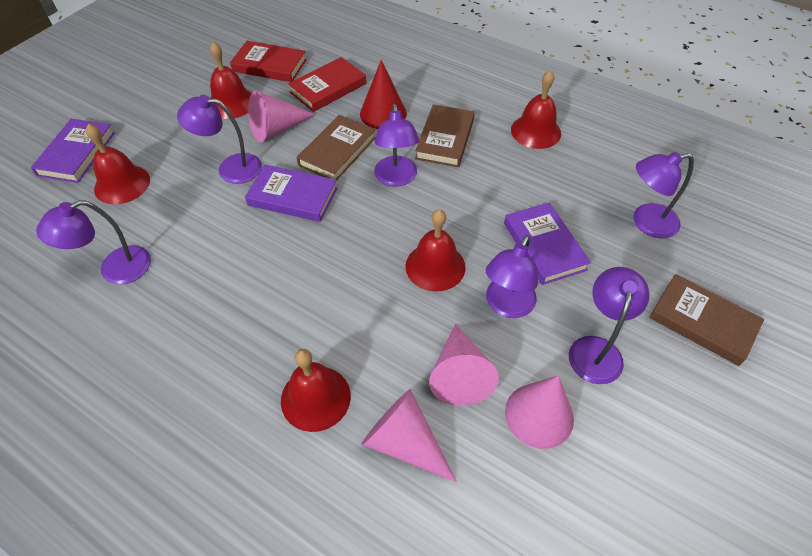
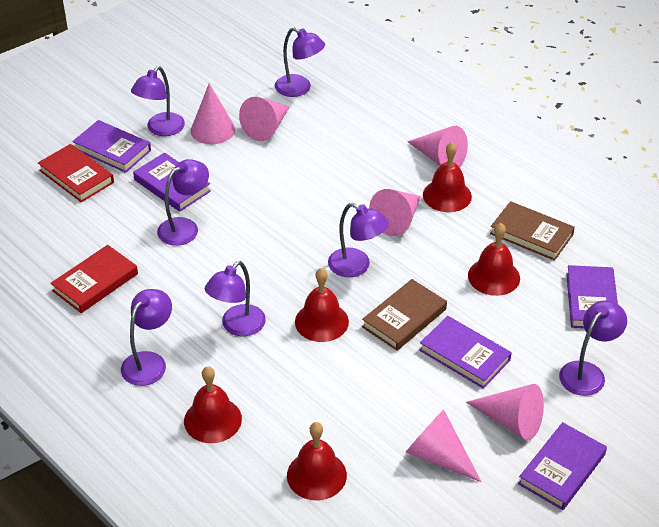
brown book: 3 -> 2
pink cone: 4 -> 6
purple book: 3 -> 5
purple lamp: 6 -> 7
red cone: 1 -> 0

